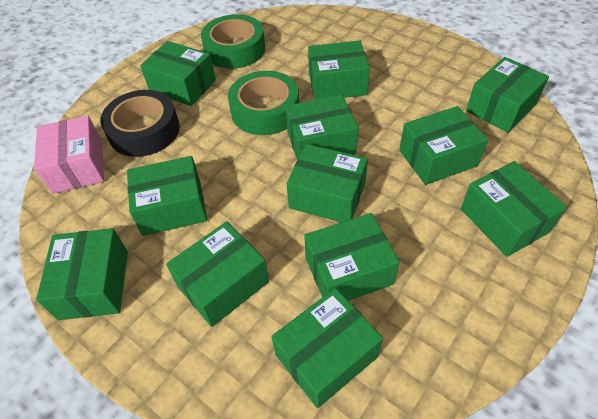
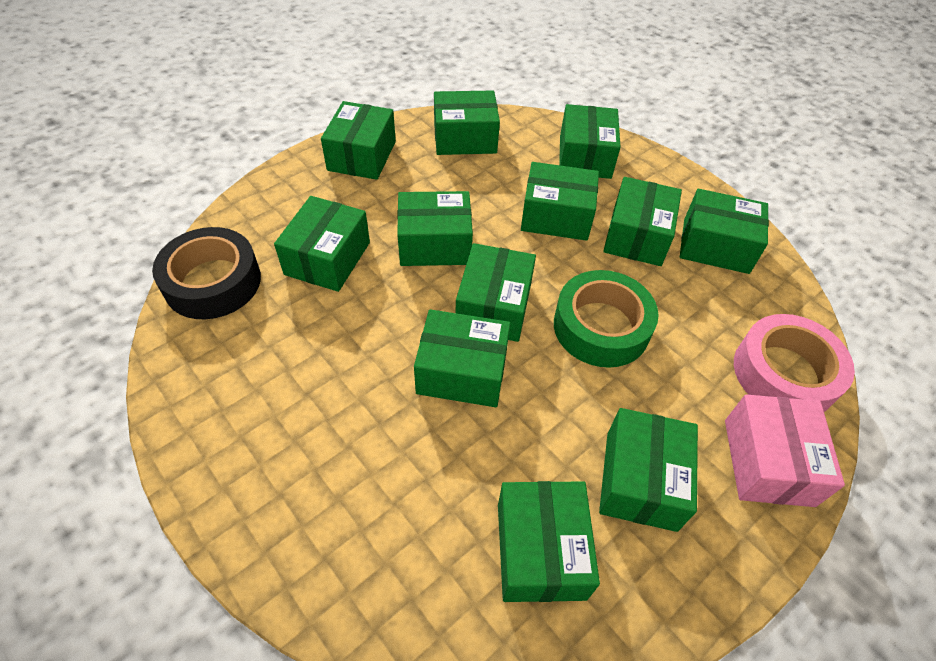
green tape: 2 -> 1
pink tape: 0 -> 1

